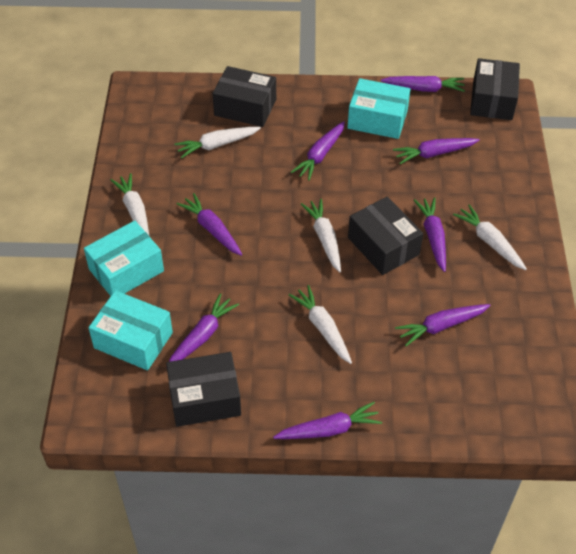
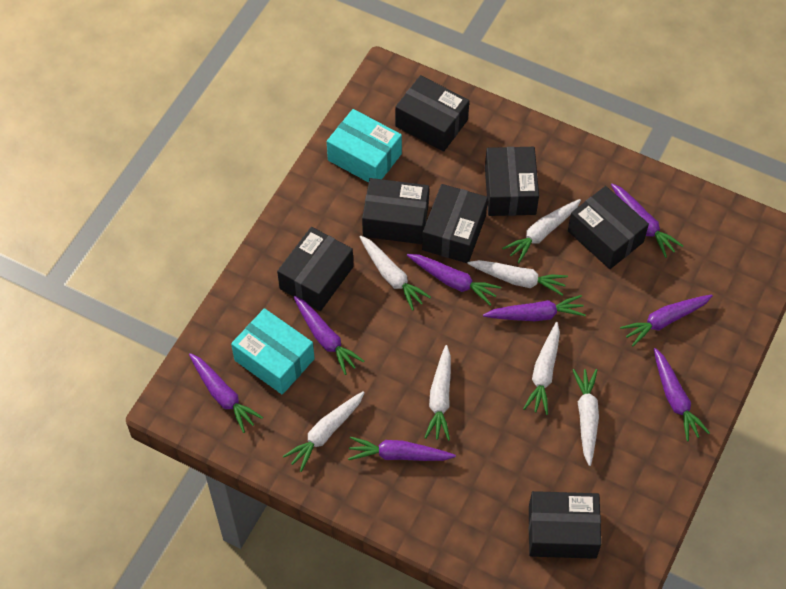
black box: 4 -> 7
turquoise box: 3 -> 2
white carrot: 5 -> 7

